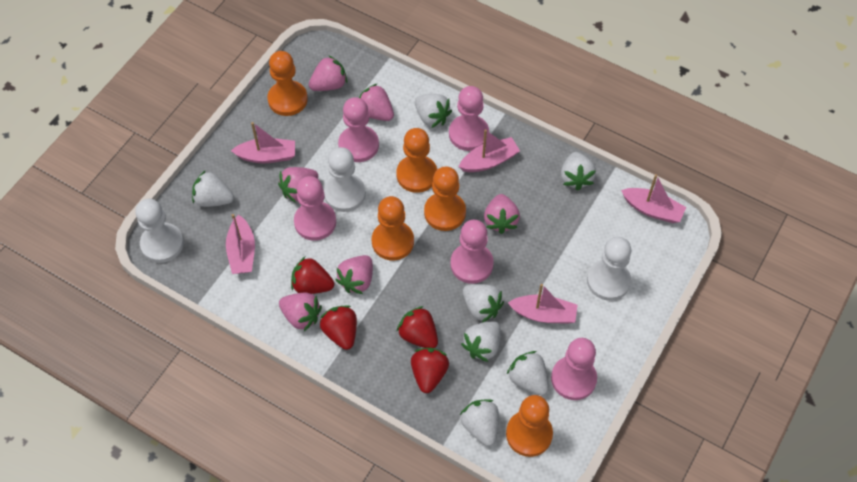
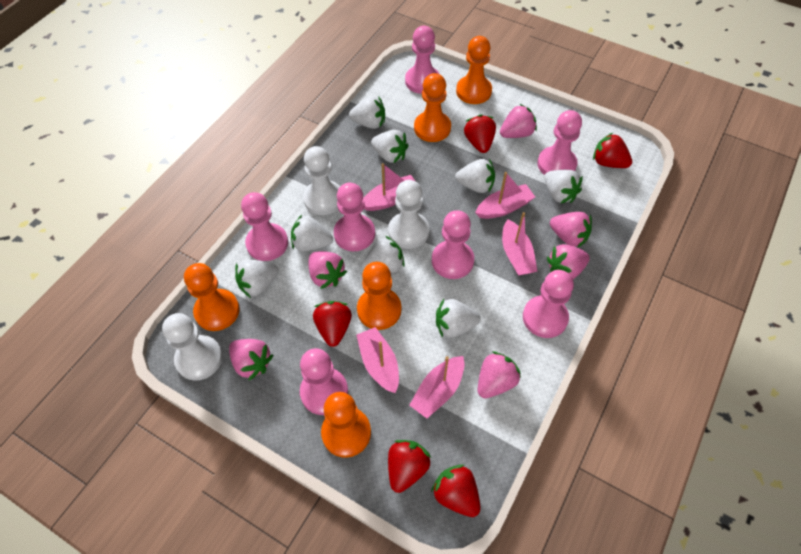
pink pawn: 5 -> 7
red strawberry: 4 -> 5
white strawberry: 7 -> 8

